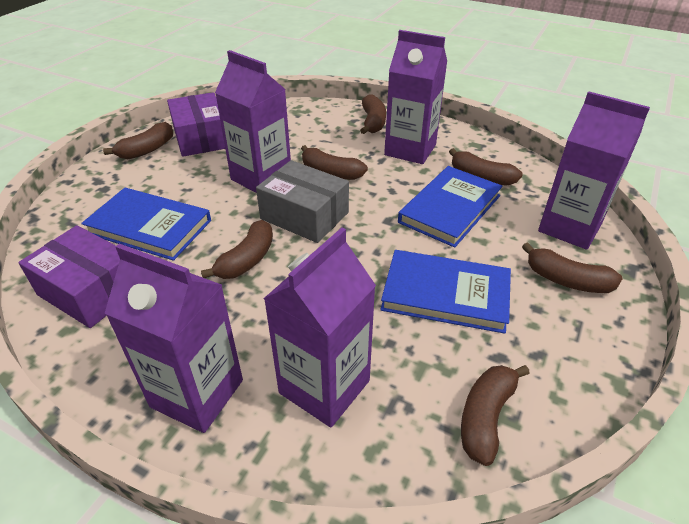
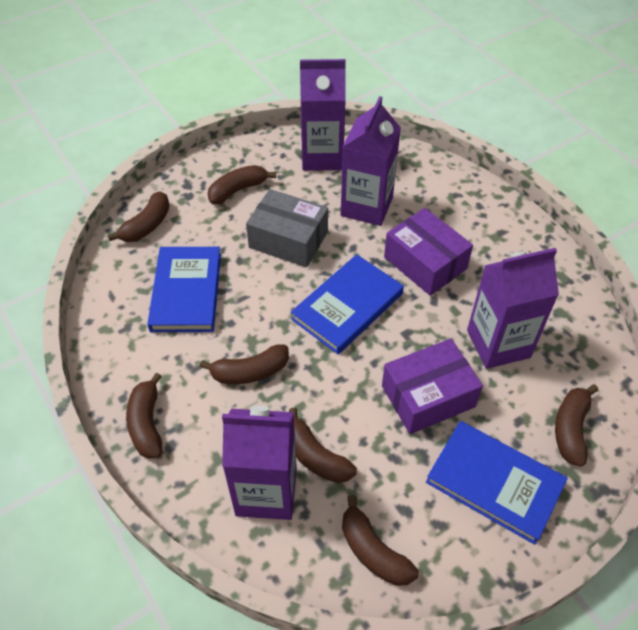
purple carton: 5 -> 4

